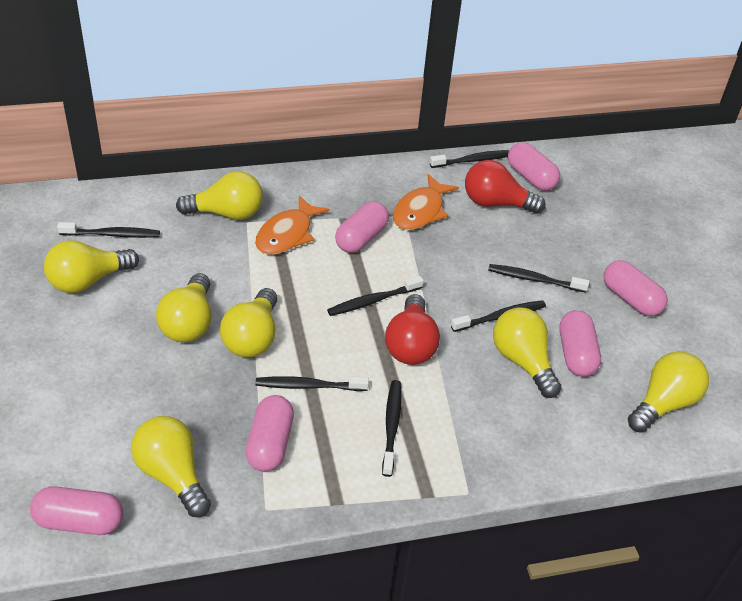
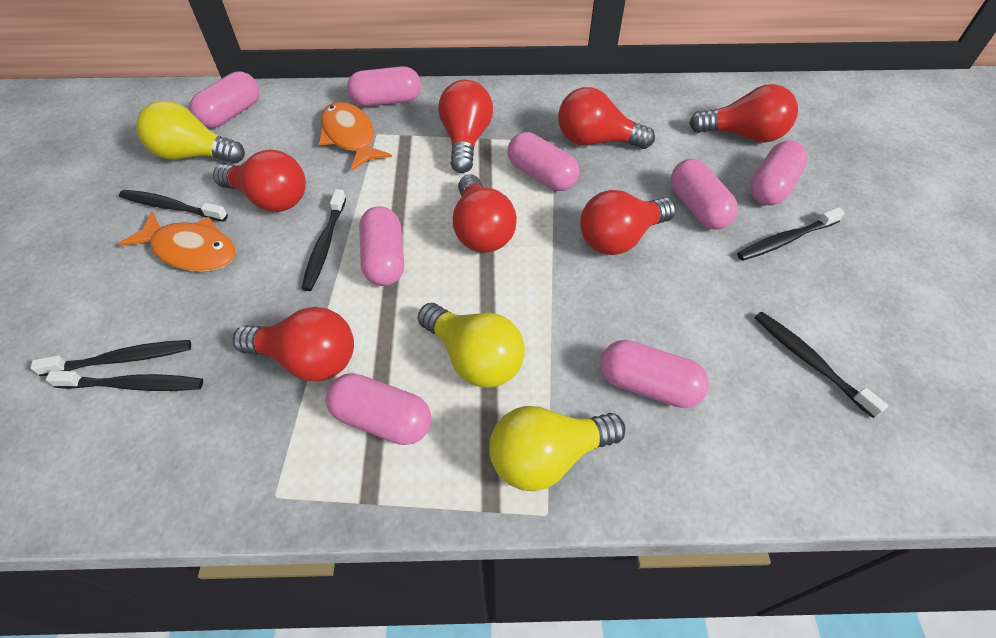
black toothbrush: 7 -> 6
pink capsule: 6 -> 8
red light bulb: 2 -> 7
yellow light bulb: 7 -> 3

